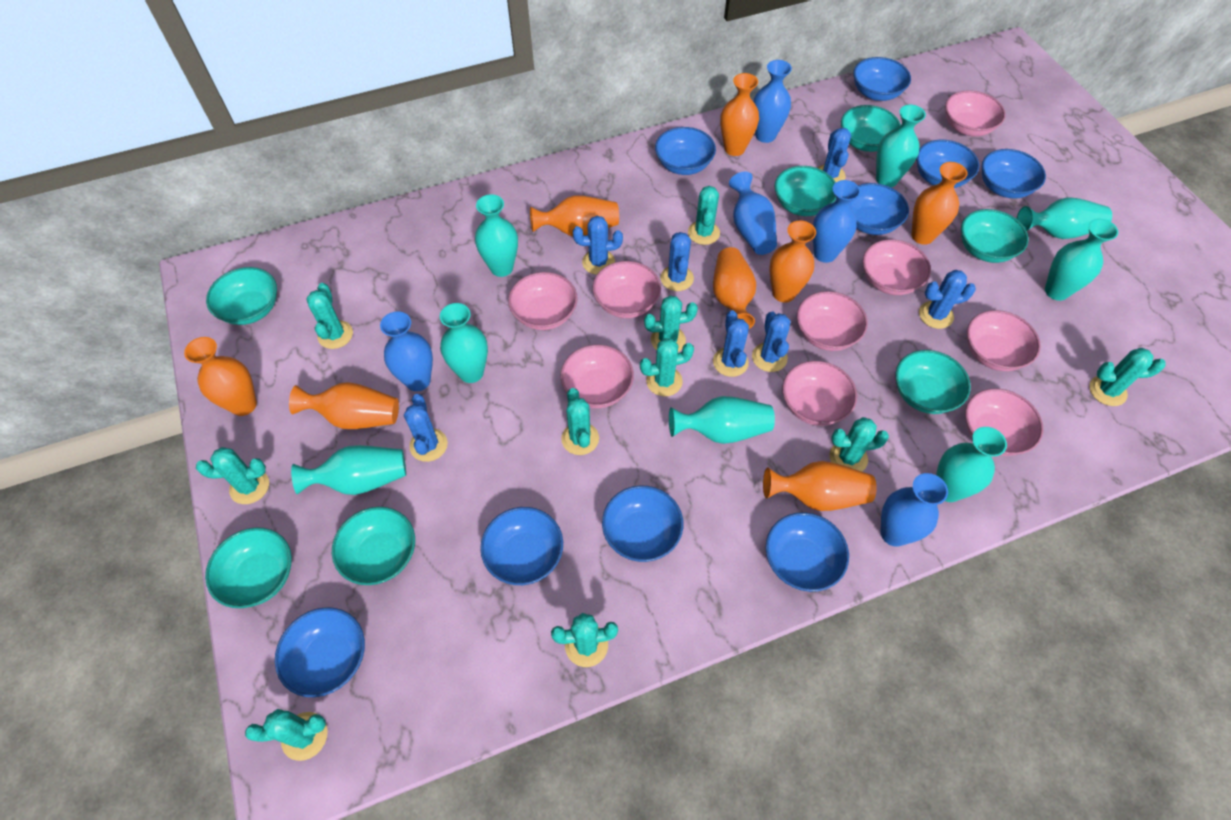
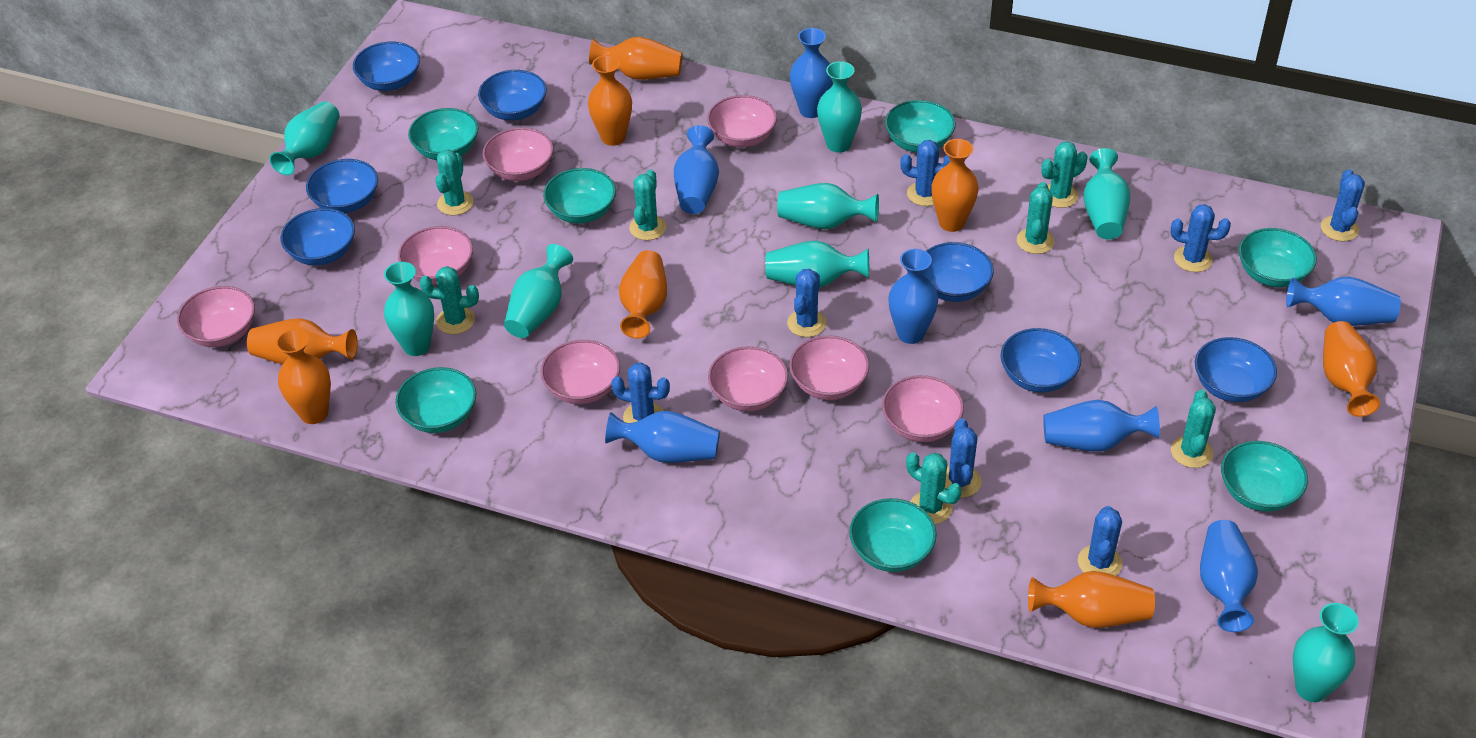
blue bowl: 9 -> 7
blue vase: 5 -> 7
pink bowl: 9 -> 8
turquoise cactus: 10 -> 7

